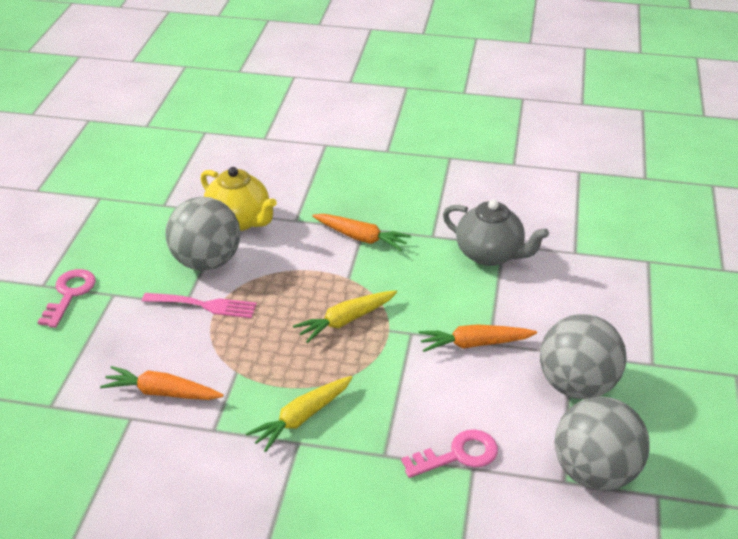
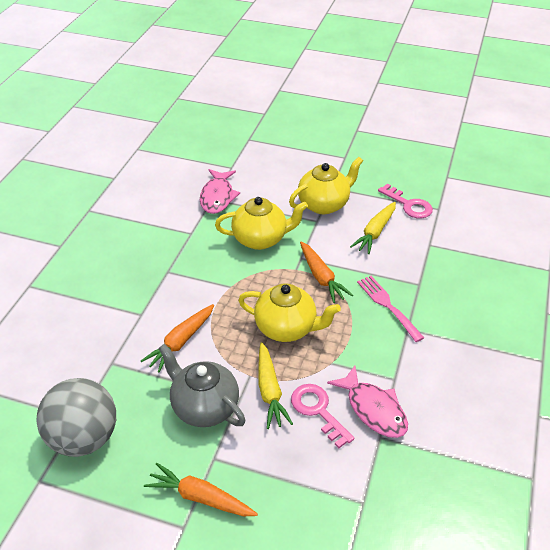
grey ball: 3 -> 1
pink fish: 0 -> 2
yellow teapot: 1 -> 3

